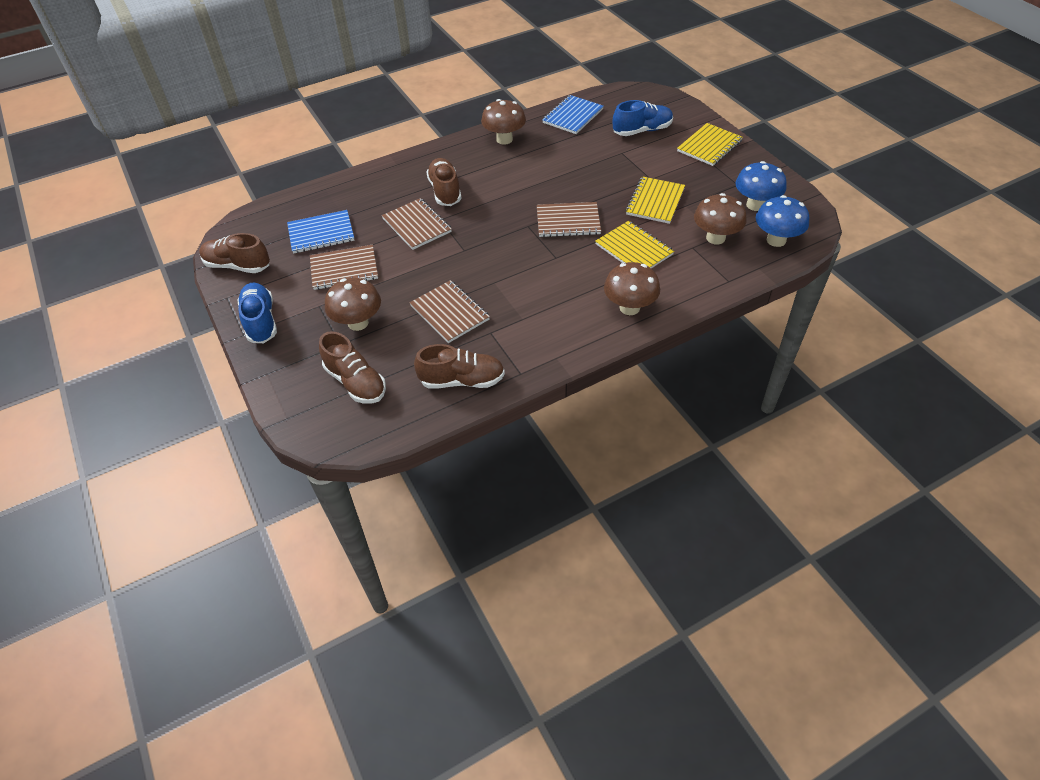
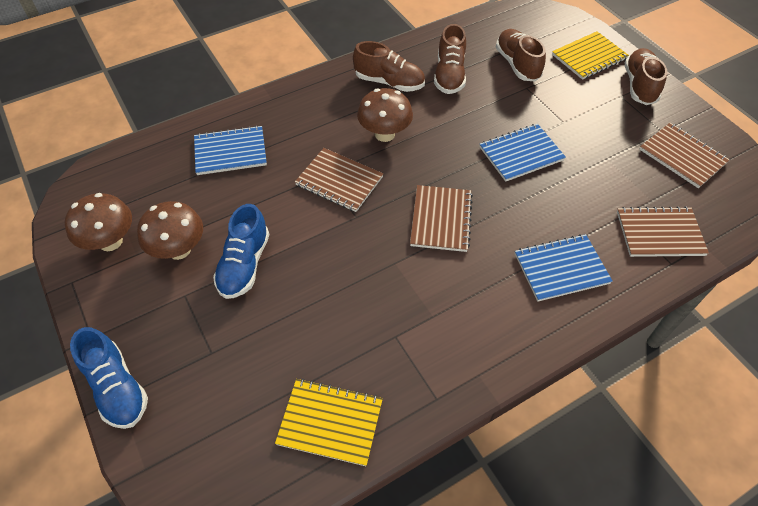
blue mushroom: 2 -> 0
blue notebook: 2 -> 3
brown mushroom: 4 -> 3
yellow notebook: 3 -> 2

